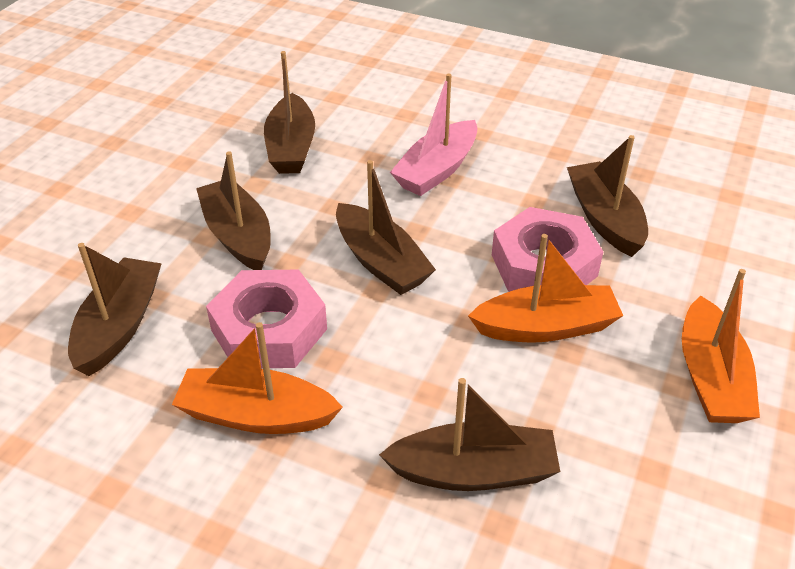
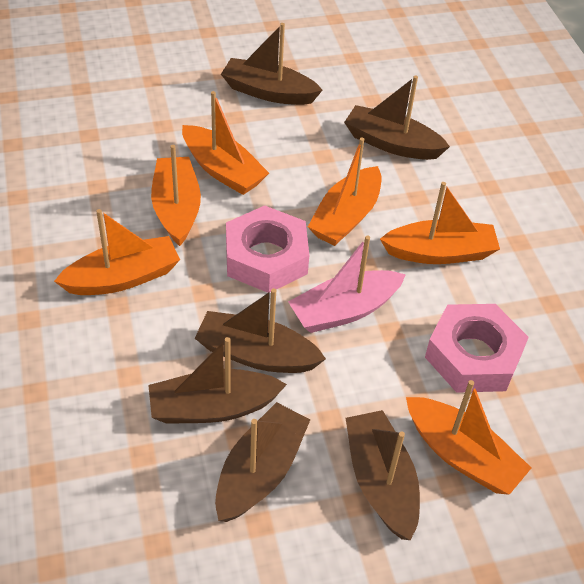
orange boat: 3 -> 6

